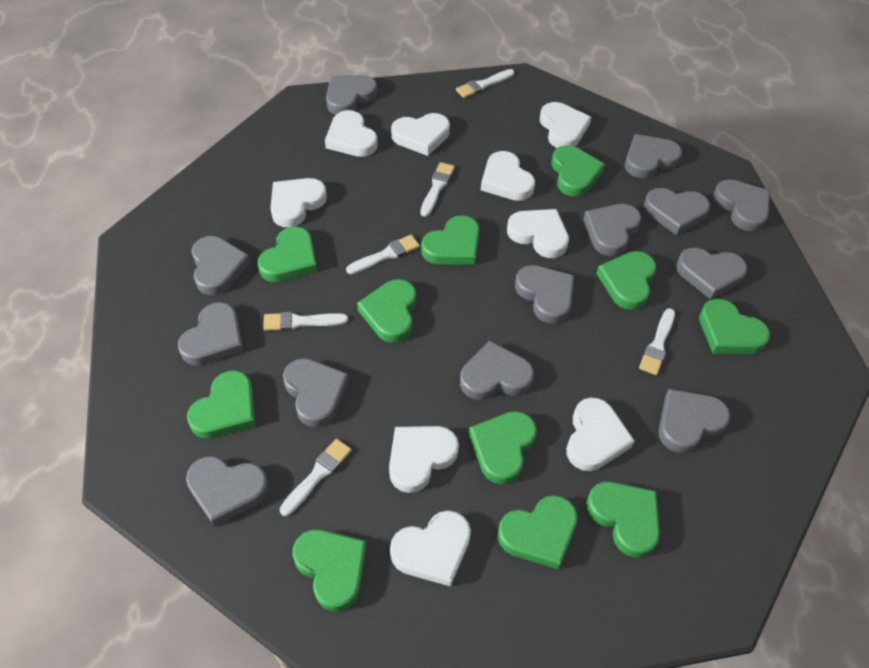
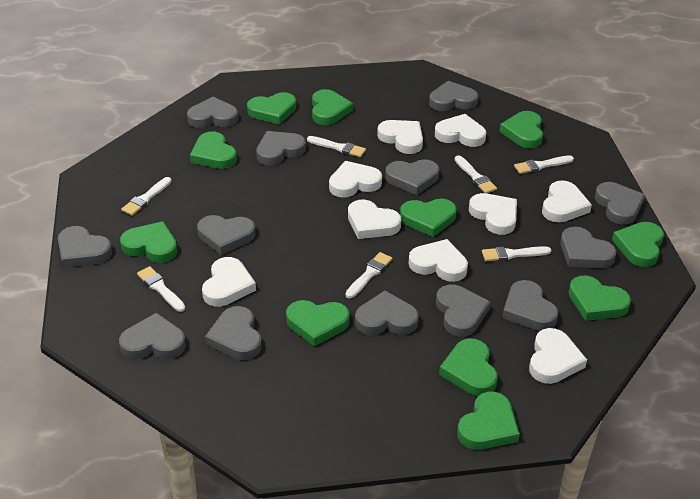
white brush: 6 -> 7

